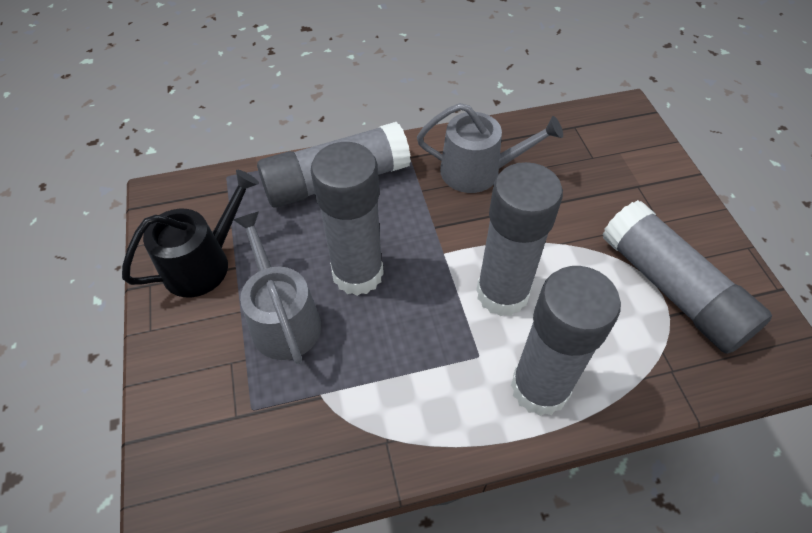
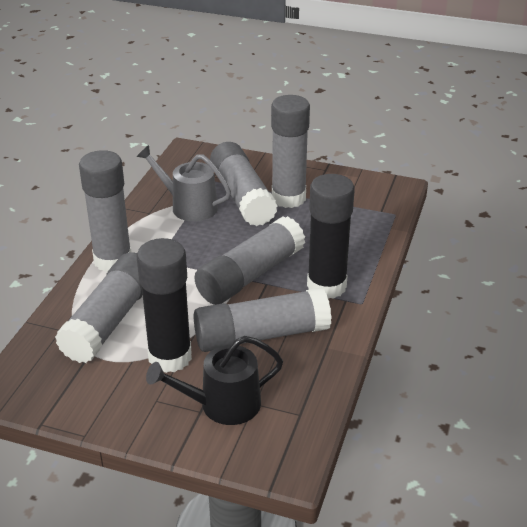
black glue stick: 0 -> 2
grey glue stick: 5 -> 6
grey watering can: 2 -> 1

